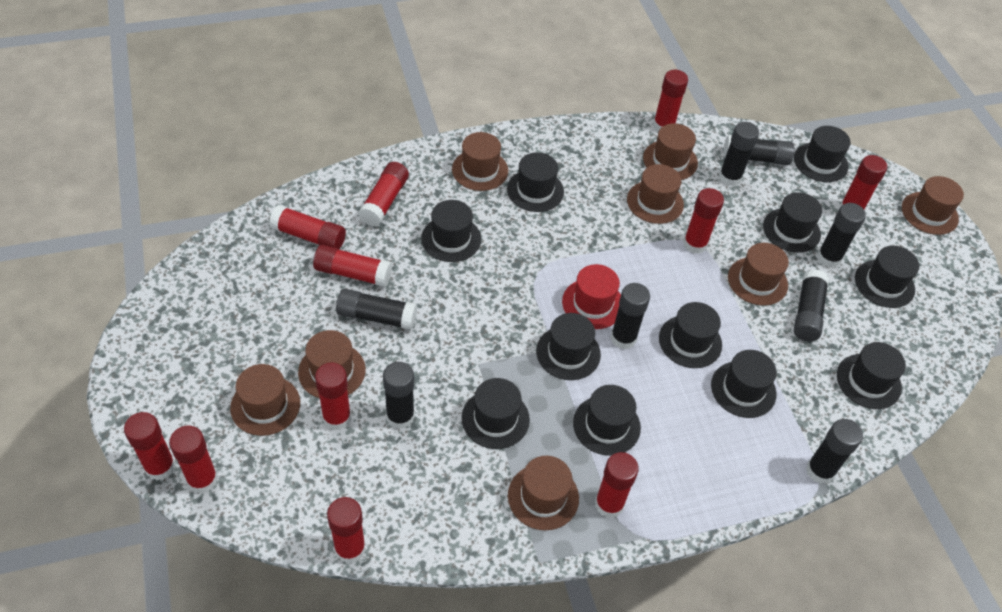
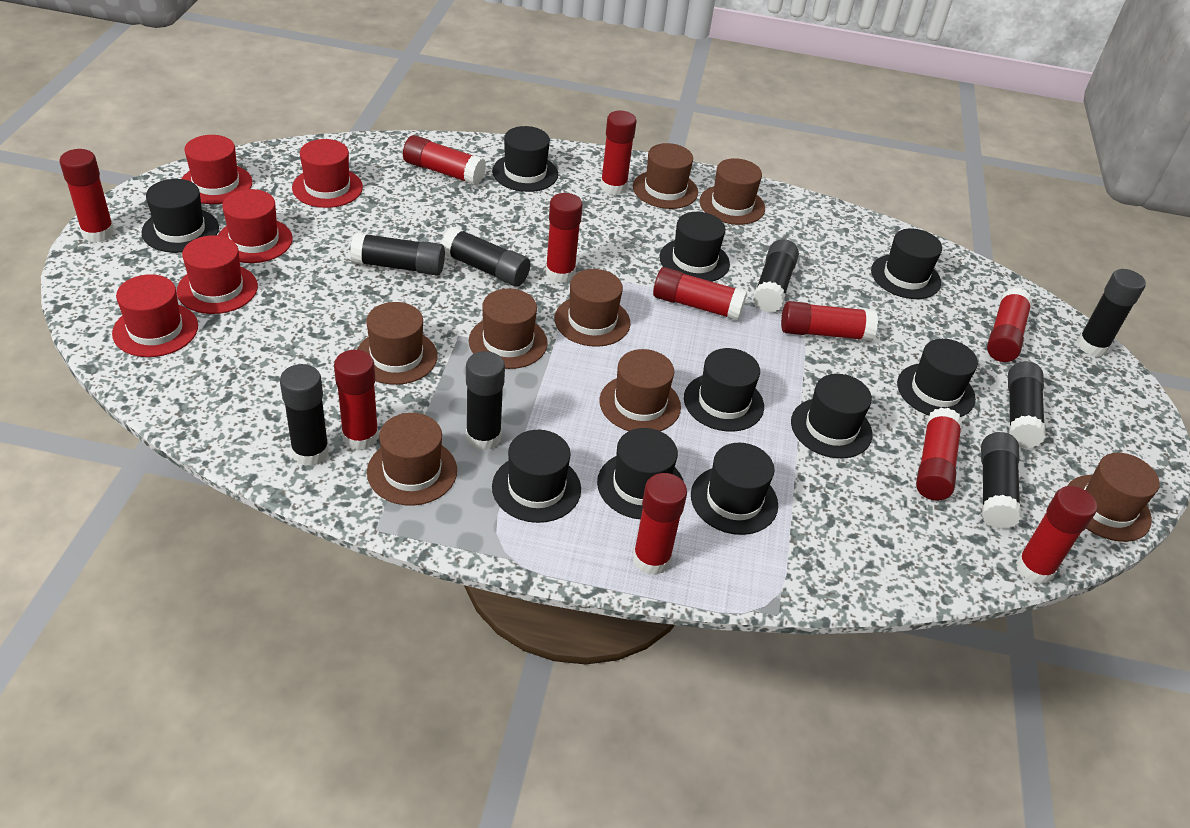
black hat: 11 -> 10
red hat: 1 -> 5

